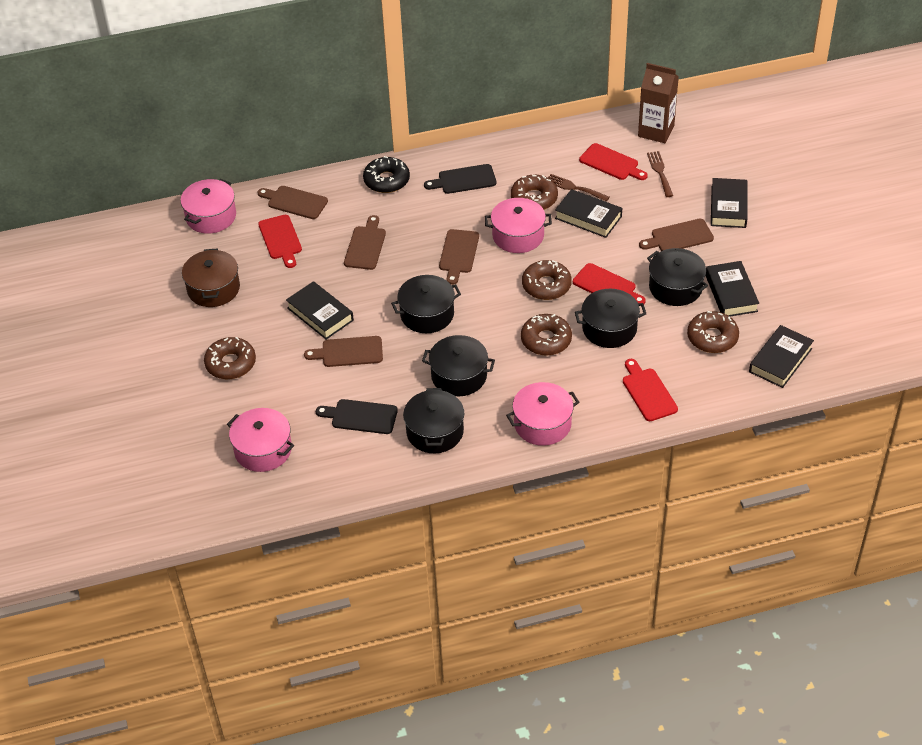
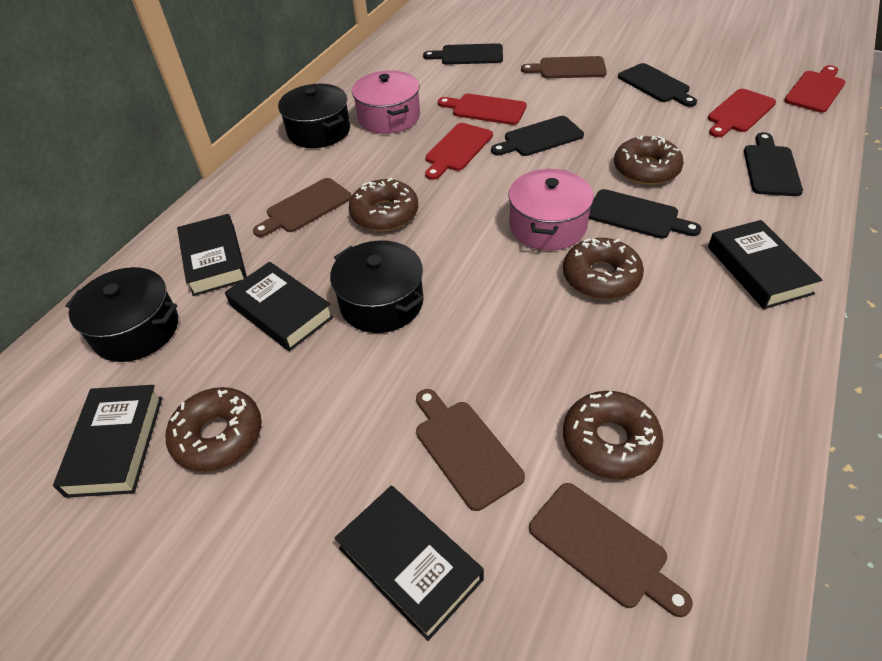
black cutting board: 2 -> 5
black donut: 1 -> 0
black pot: 5 -> 3
brown carton: 1 -> 0
brown cutting board: 5 -> 4
brown fork: 2 -> 0
brown pot: 1 -> 0
pink pot: 4 -> 2

